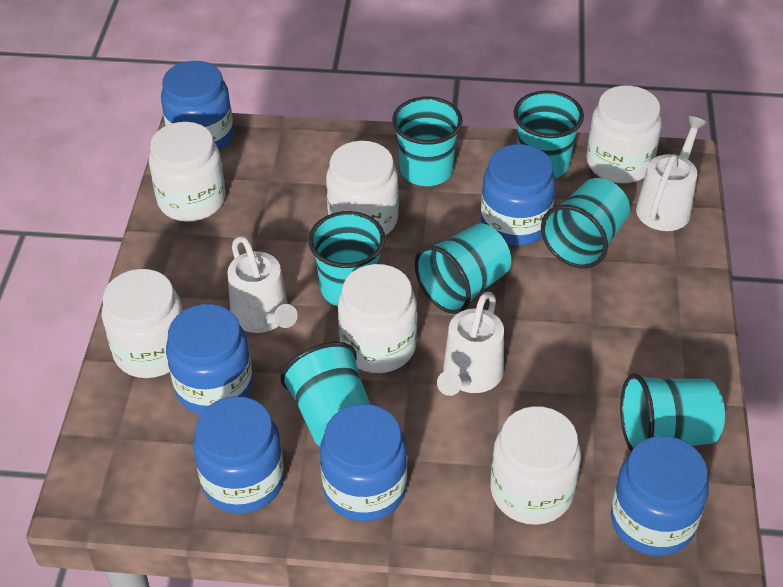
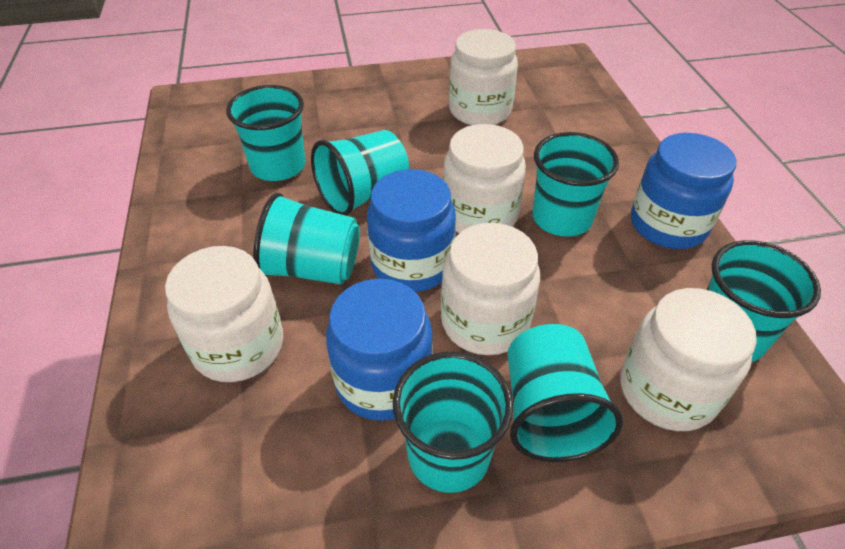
blue jar: 6 -> 3
white jar: 6 -> 5
white watering can: 3 -> 0

